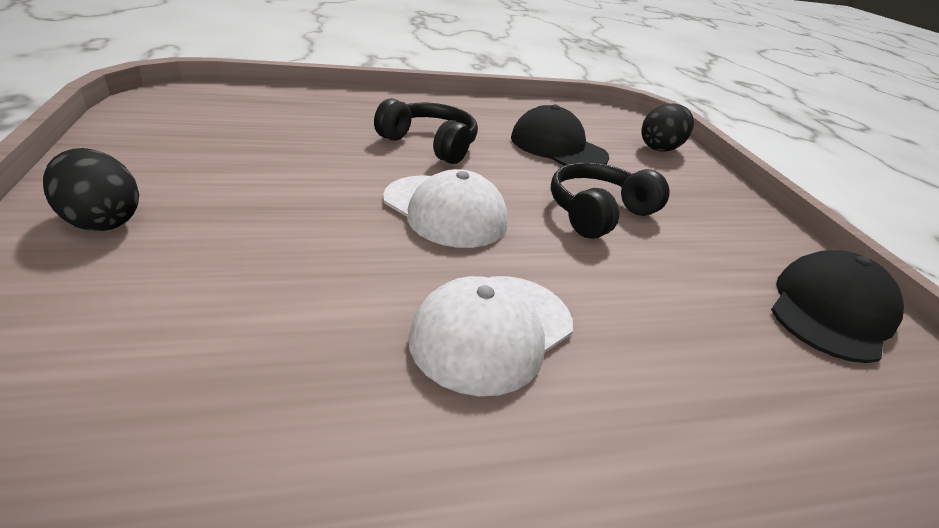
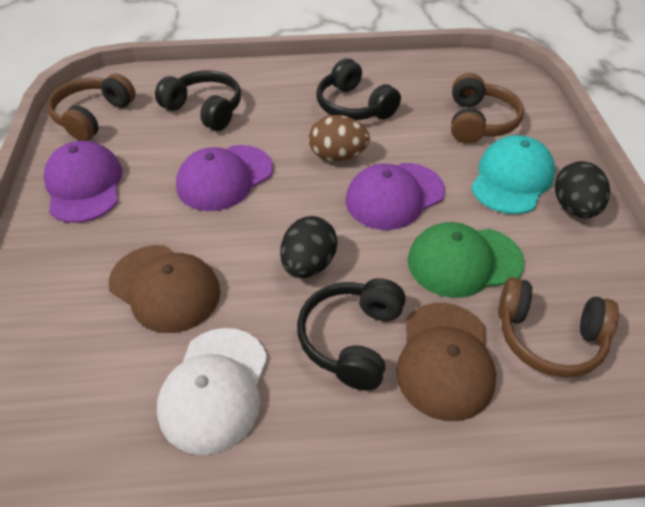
black cap: 2 -> 0
black headphones: 2 -> 3
brown cap: 0 -> 2
brown egg: 0 -> 1
brown headphones: 0 -> 3
green cap: 0 -> 1
purple cap: 0 -> 3
turquoise cap: 0 -> 1
white cap: 2 -> 1

